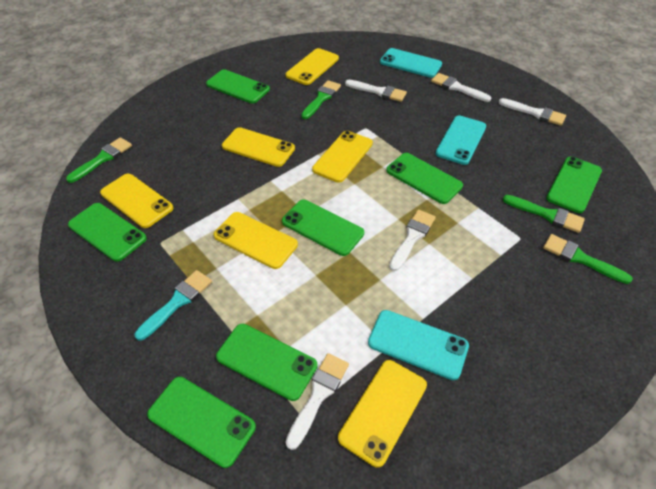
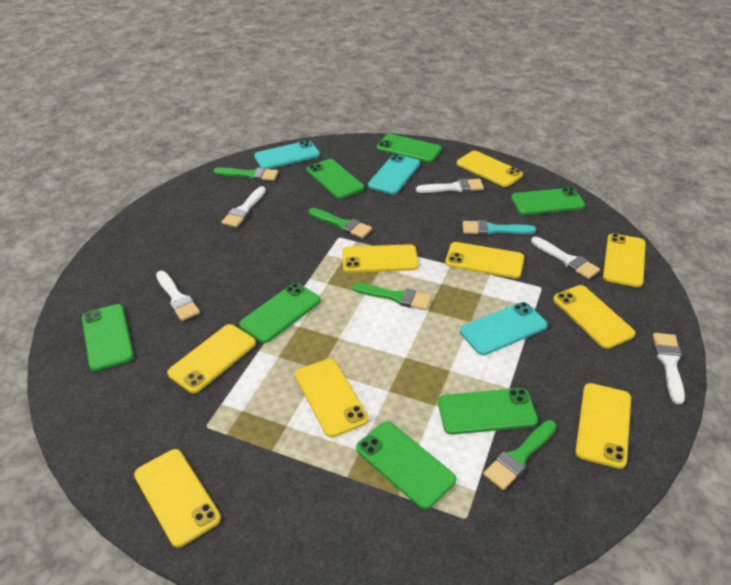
yellow phone: 6 -> 9

